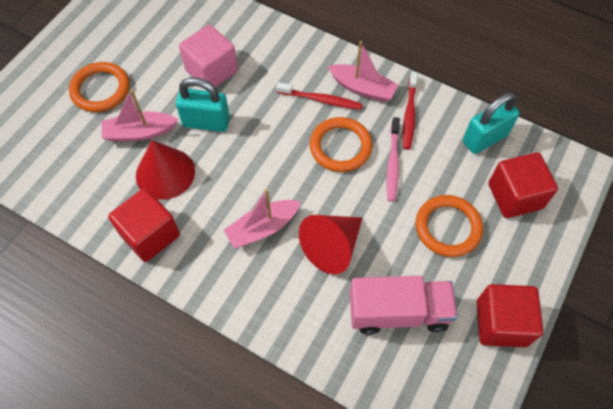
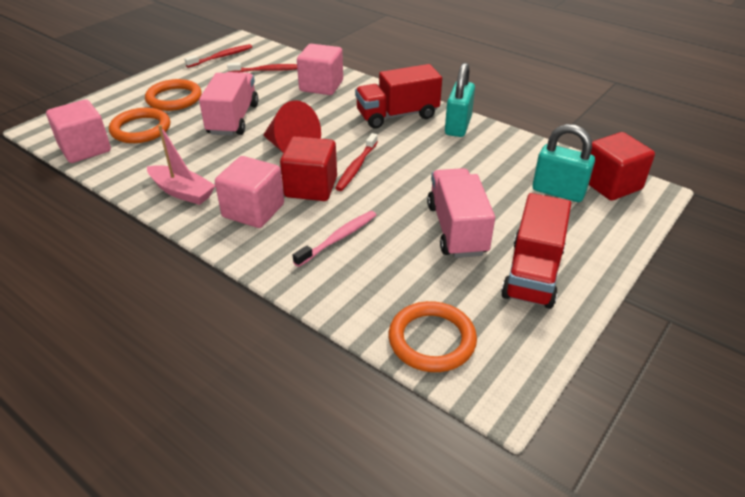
pink boat: 3 -> 1
pink cube: 1 -> 3
pink truck: 1 -> 2
red cone: 2 -> 1
red cube: 3 -> 2
red toothbrush: 2 -> 3
red truck: 0 -> 2

